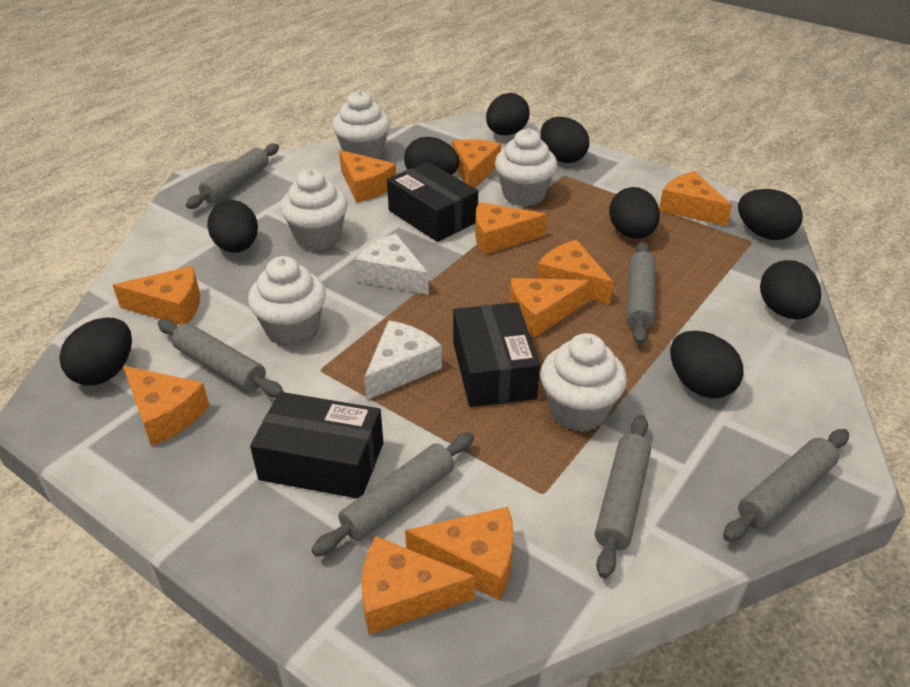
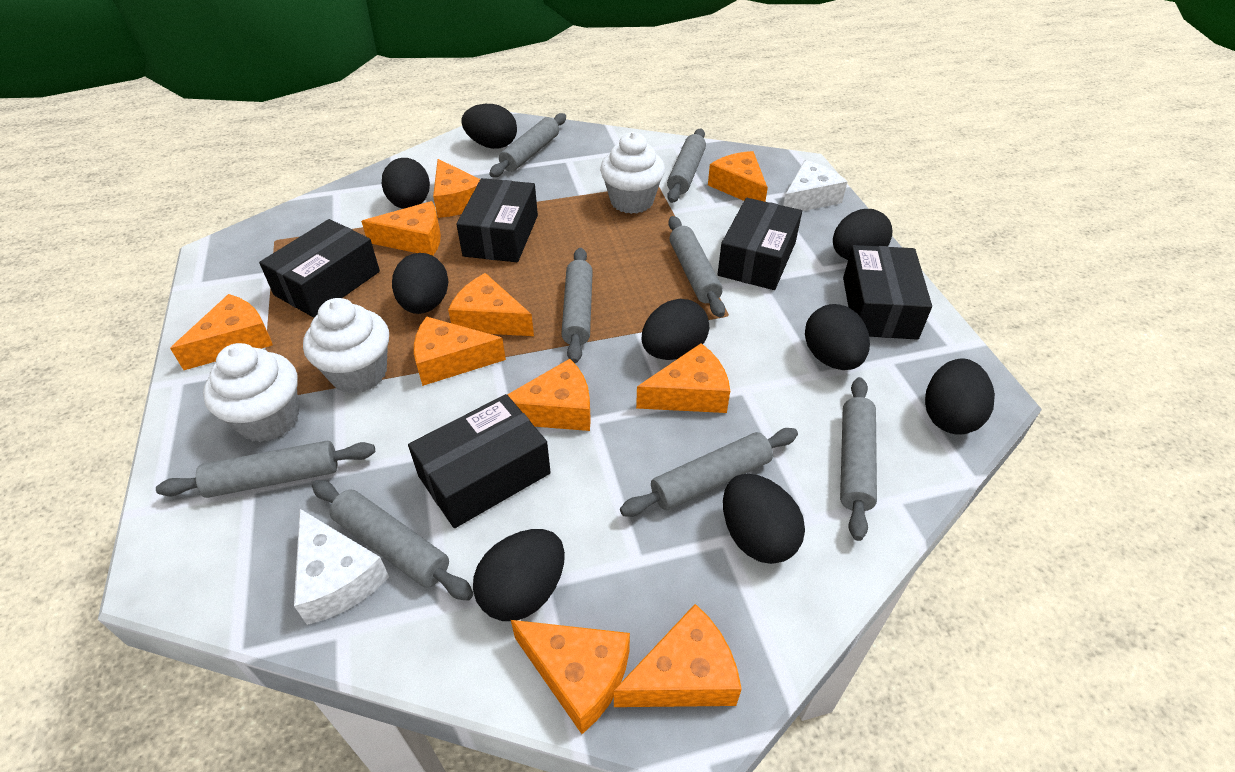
black box: 3 -> 5
grey rolling pin: 6 -> 8
white cupcake: 5 -> 3

